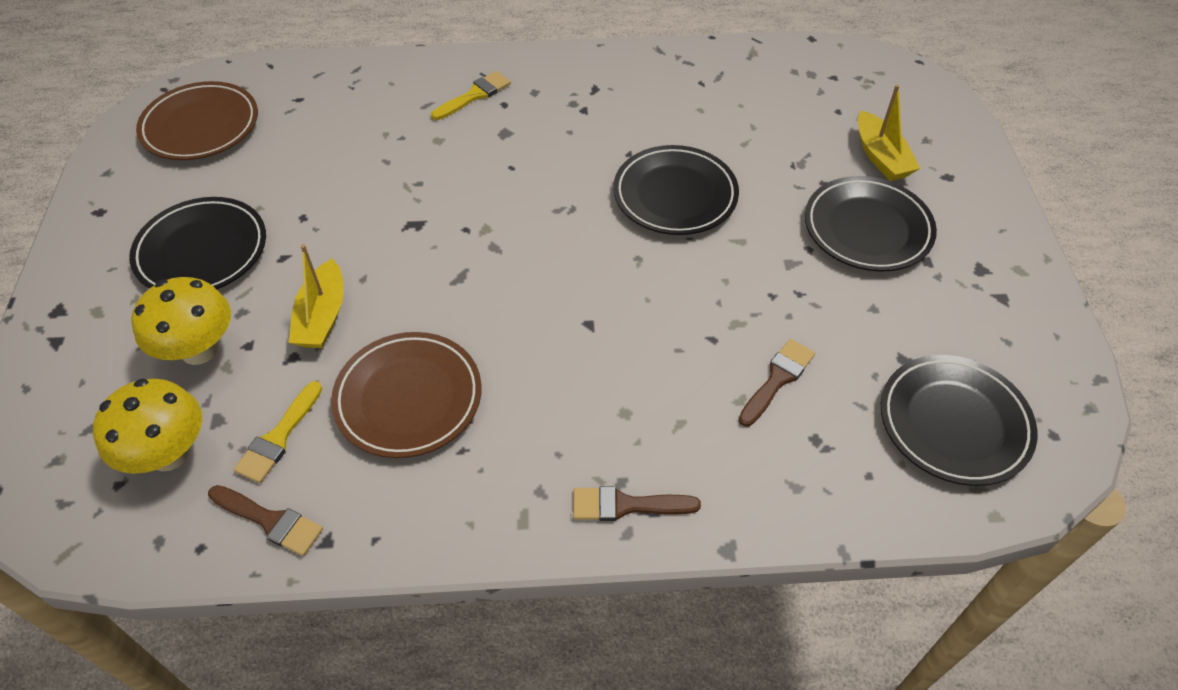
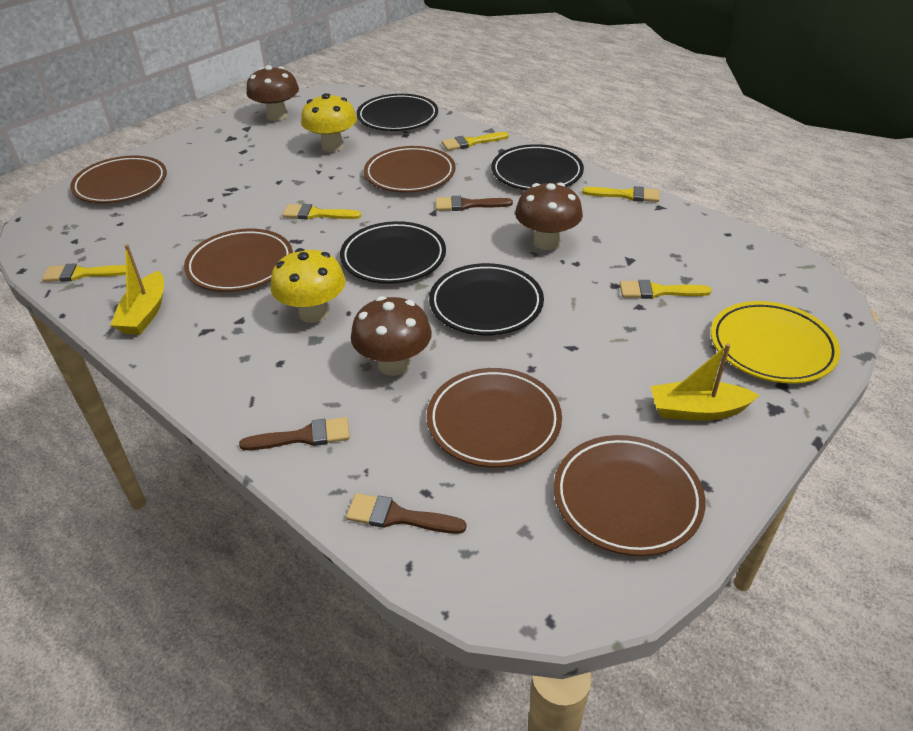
brown mushroom: 0 -> 3
brown plate: 2 -> 5
yellow brush: 2 -> 5
yellow plate: 0 -> 1

